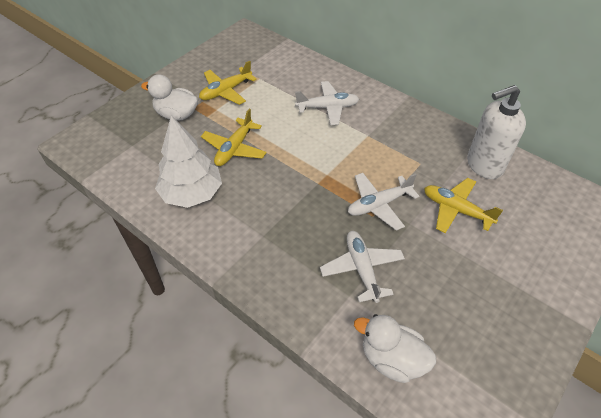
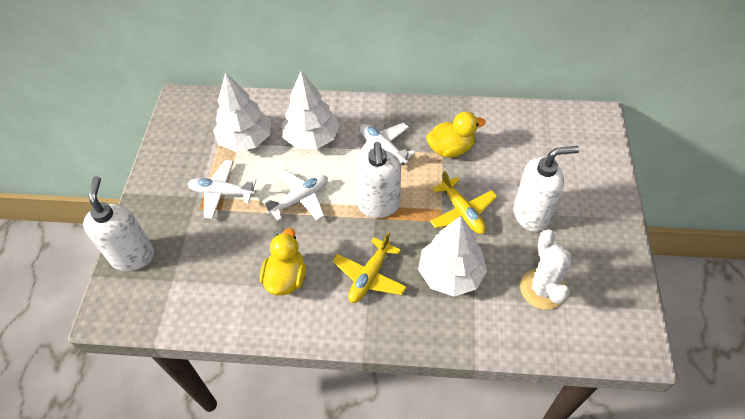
white cactus: 0 -> 1
white duck: 2 -> 0
white soap dispenser: 1 -> 3
white tree: 1 -> 3
yellow duck: 0 -> 2
yellow plane: 3 -> 2

